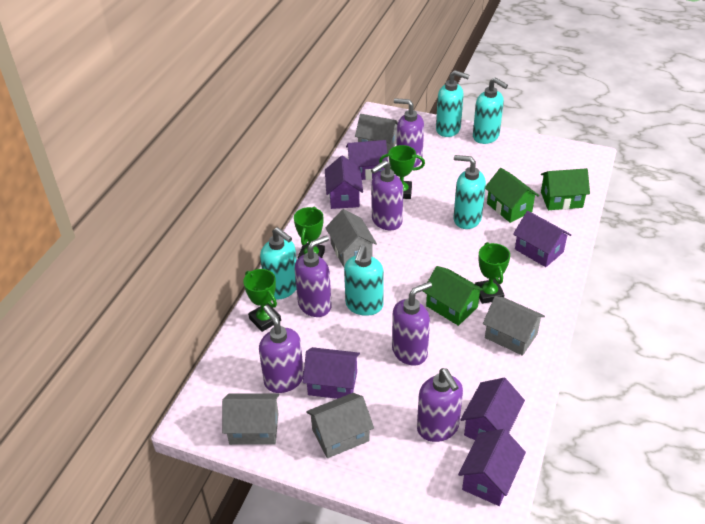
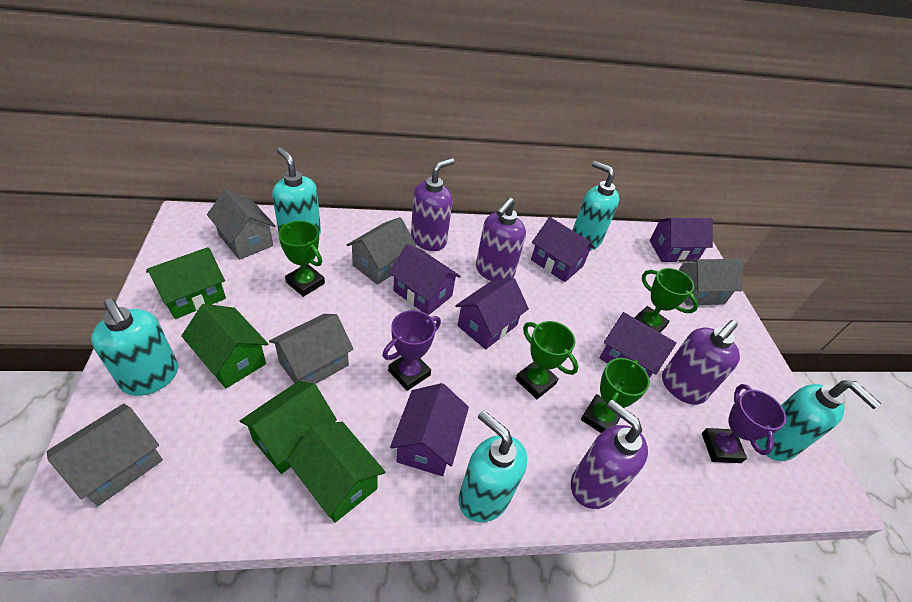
green house: 3 -> 4
purple soap dispenser: 6 -> 4
purple trophy: 0 -> 2

